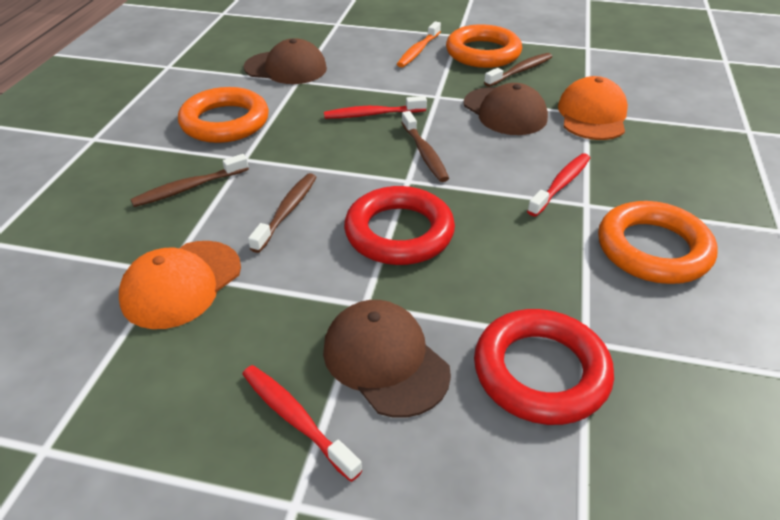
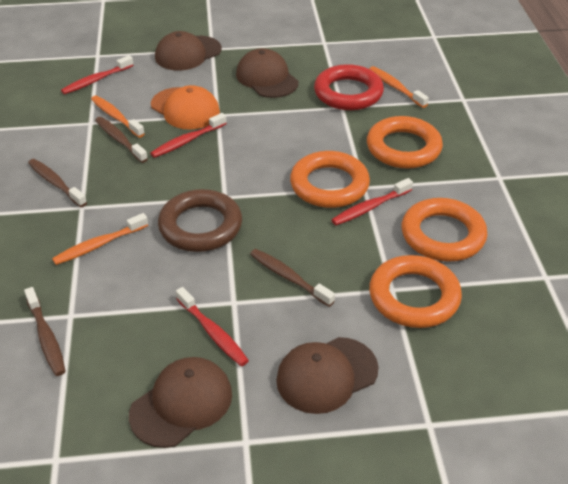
brown cap: 3 -> 4
brown ring: 0 -> 1
orange cap: 2 -> 1
orange ring: 3 -> 4
orange toothbrush: 1 -> 3
red ring: 2 -> 1
red toothbrush: 3 -> 4

